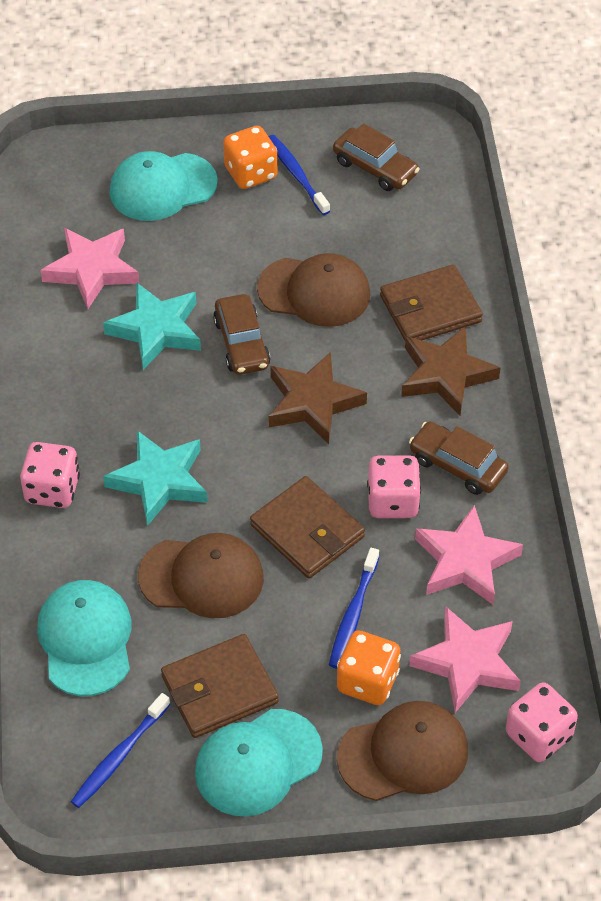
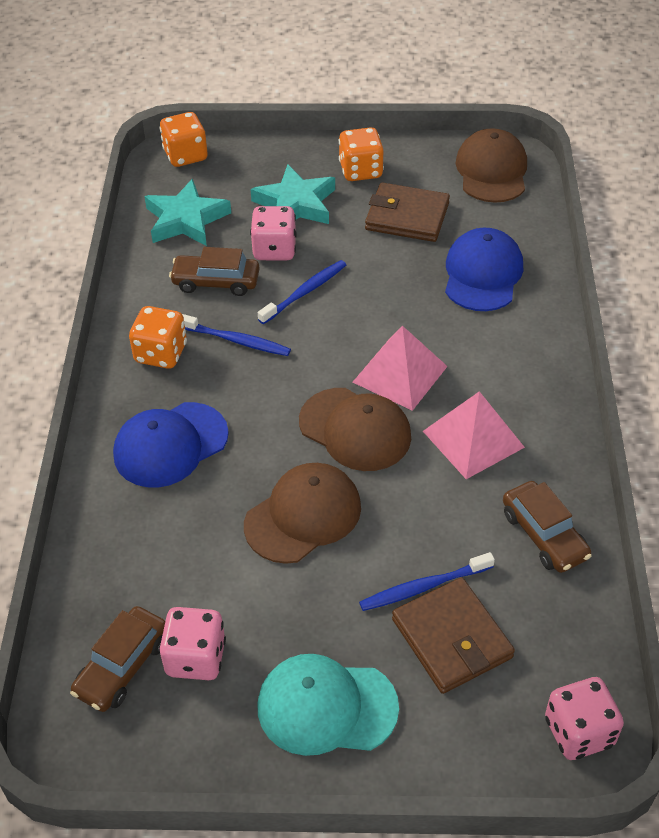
blue cap: 0 -> 2
brown star: 2 -> 0
brown wallet: 3 -> 2
orange dice: 2 -> 3
pink pyramid: 0 -> 2
pink star: 3 -> 0
turquoise cap: 3 -> 1

